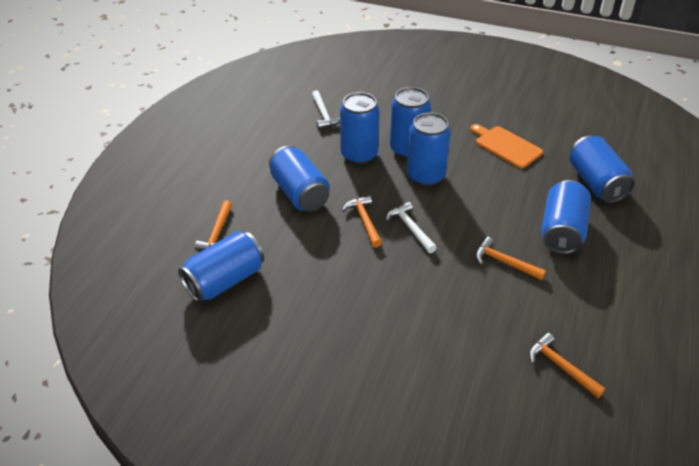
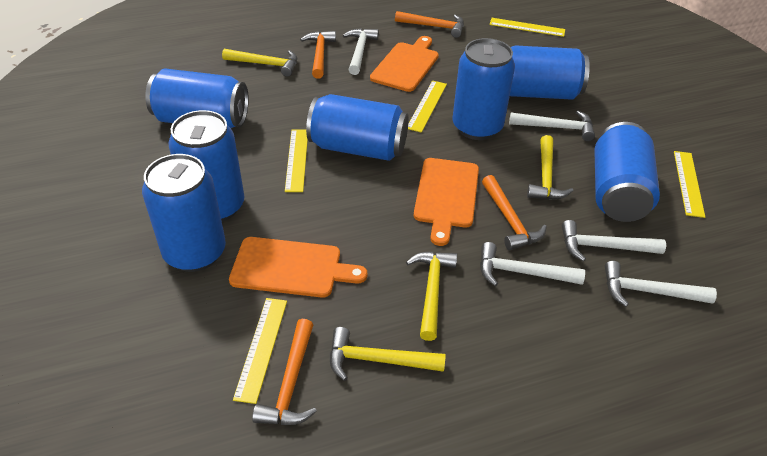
orange cutting board: 1 -> 3
white hammer: 2 -> 5
yellow hammer: 0 -> 4
yellow ruler: 0 -> 5

